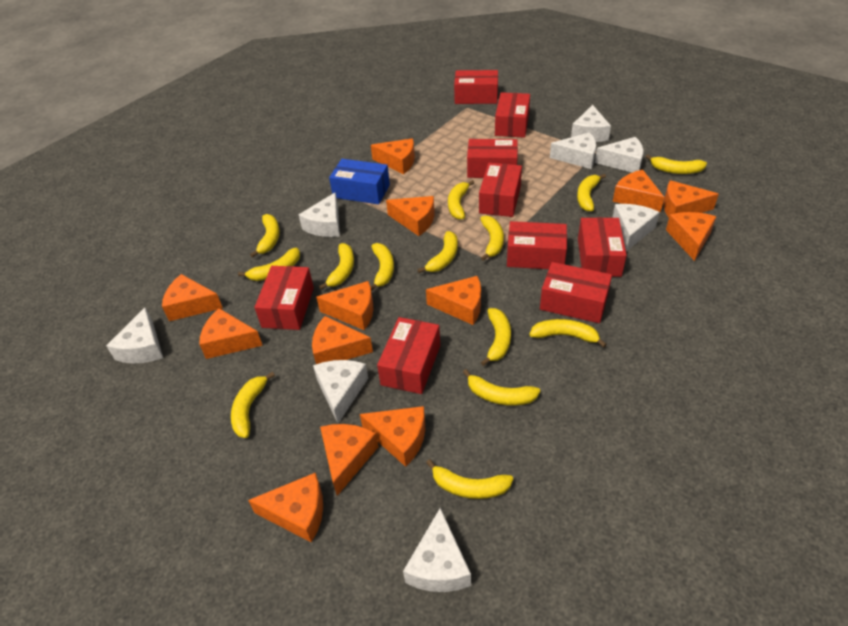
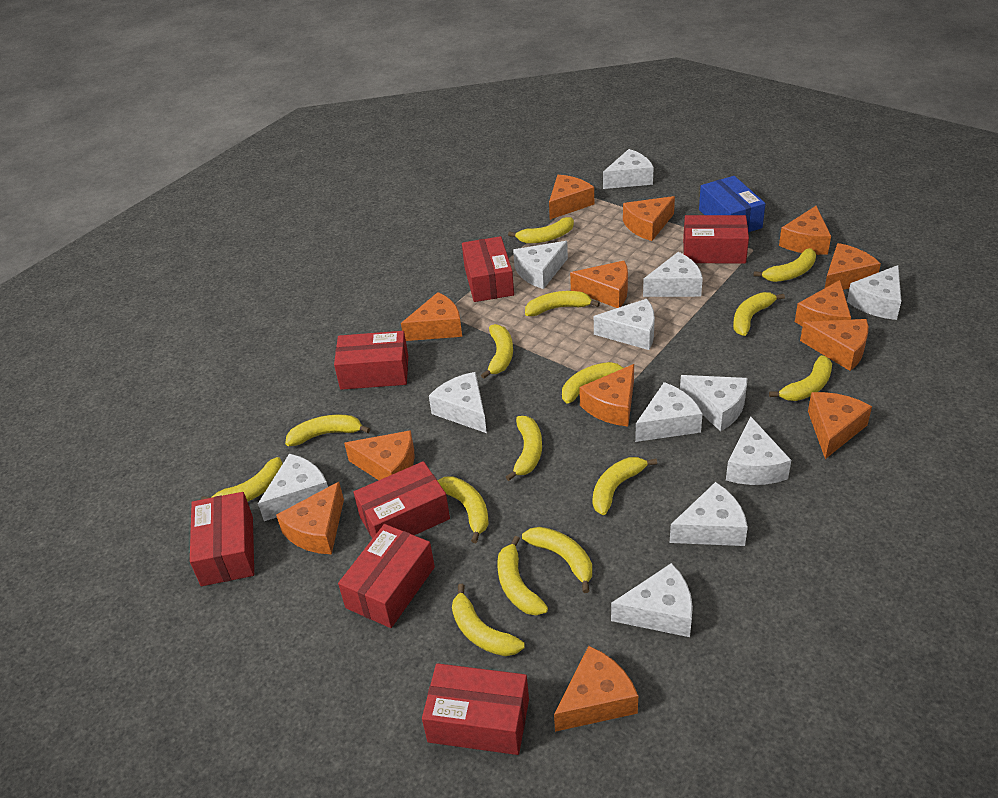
red box: 9 -> 7
white cheese: 8 -> 12
yellow banana: 14 -> 15

